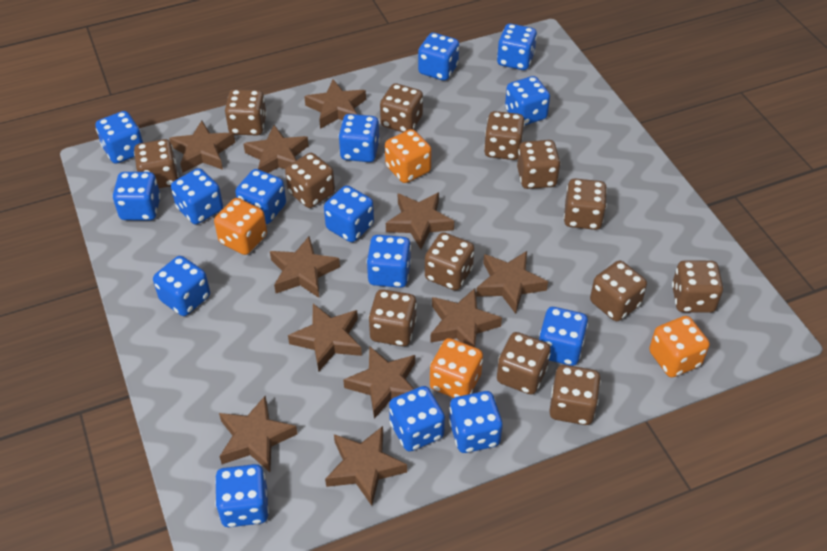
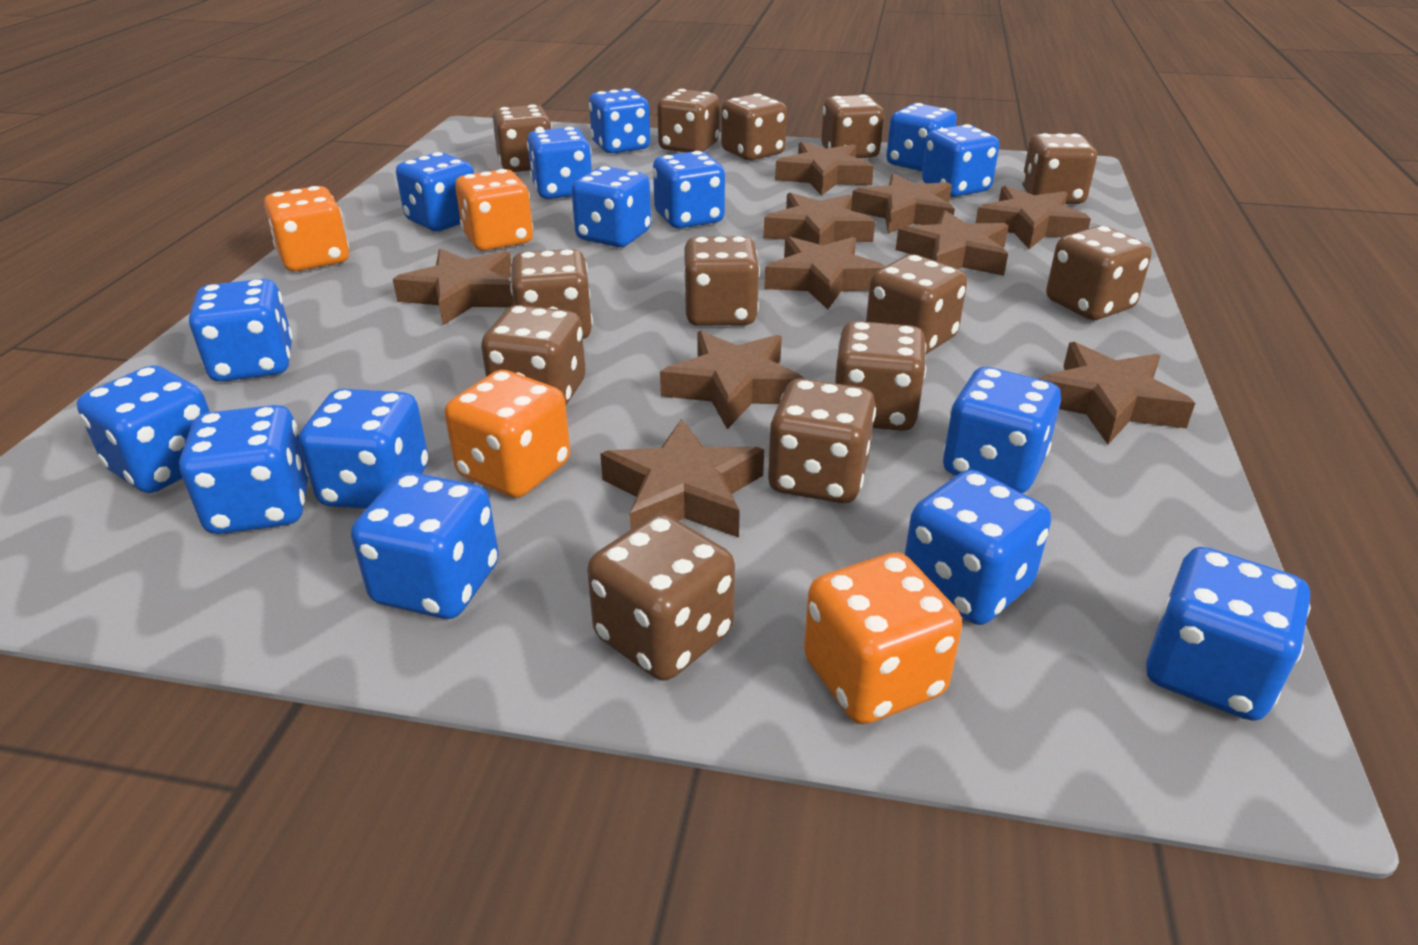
brown star: 11 -> 10

